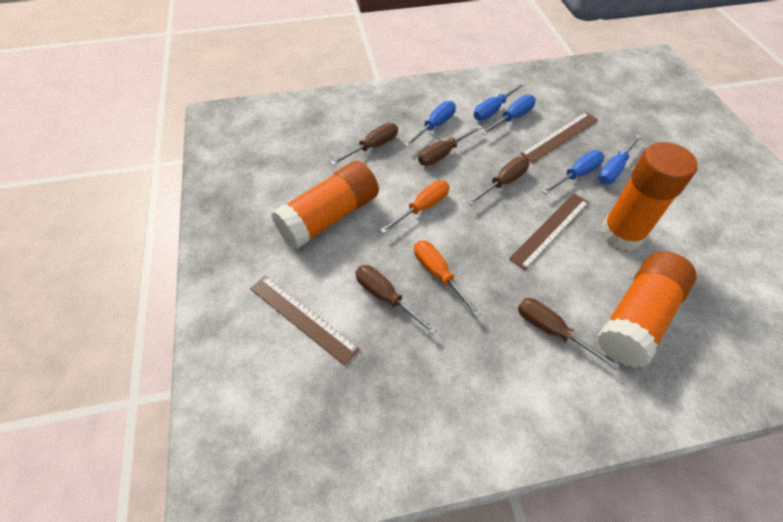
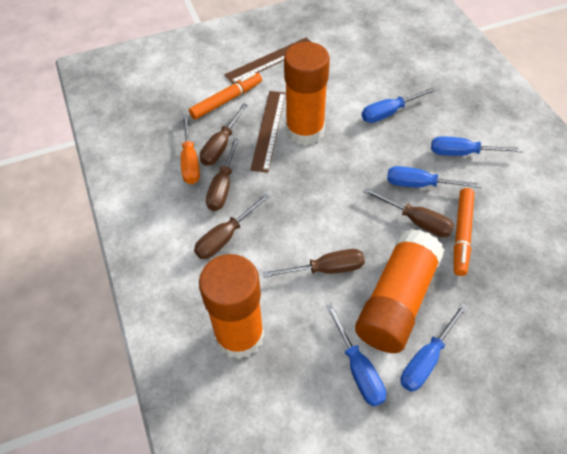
brown ruler: 3 -> 2
orange marker: 0 -> 2
orange screwdriver: 2 -> 1

